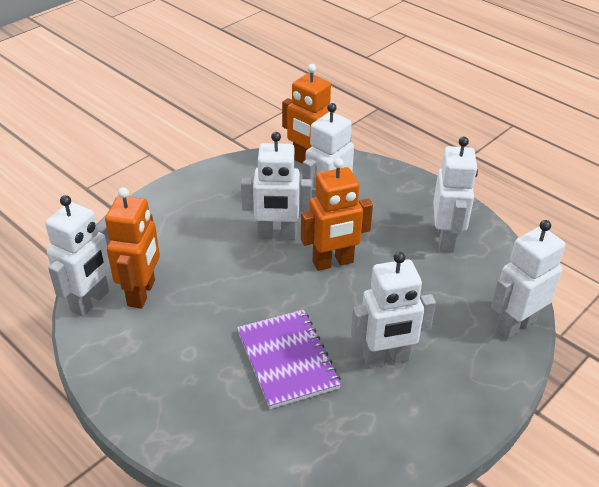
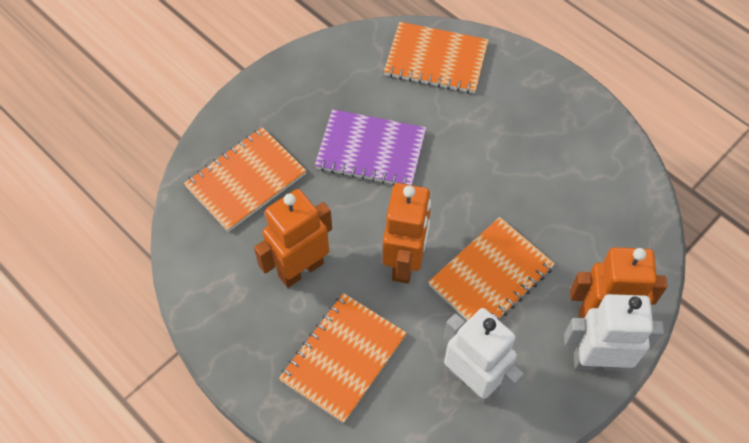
orange notebook: 0 -> 4
white robot: 6 -> 2

